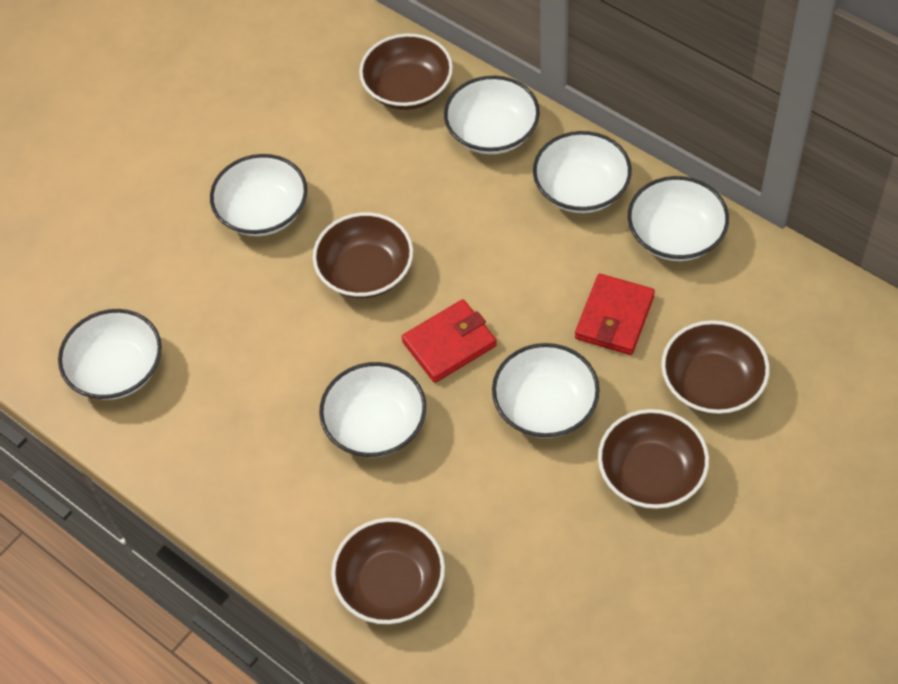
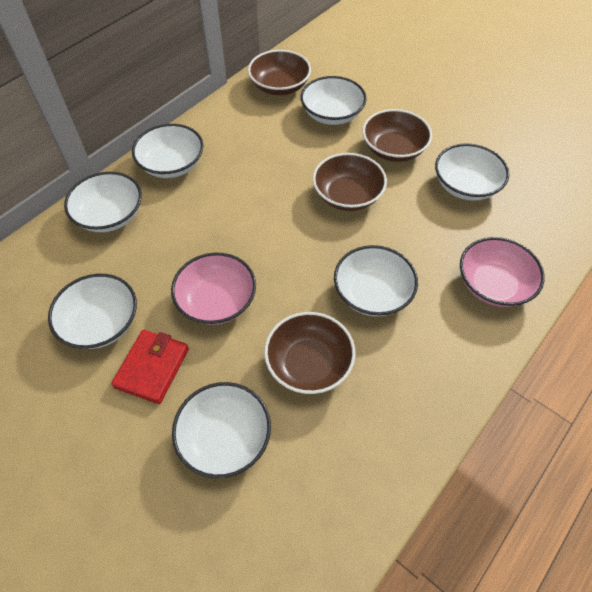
brown bowl: 5 -> 4
pink bowl: 0 -> 2
red wallet: 2 -> 1

